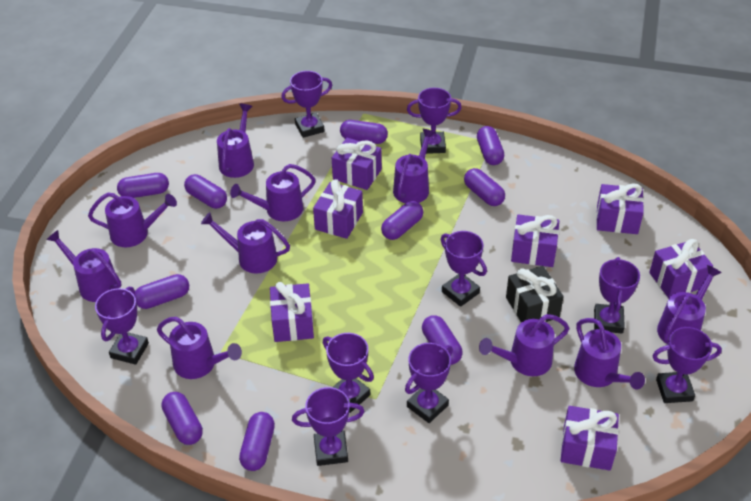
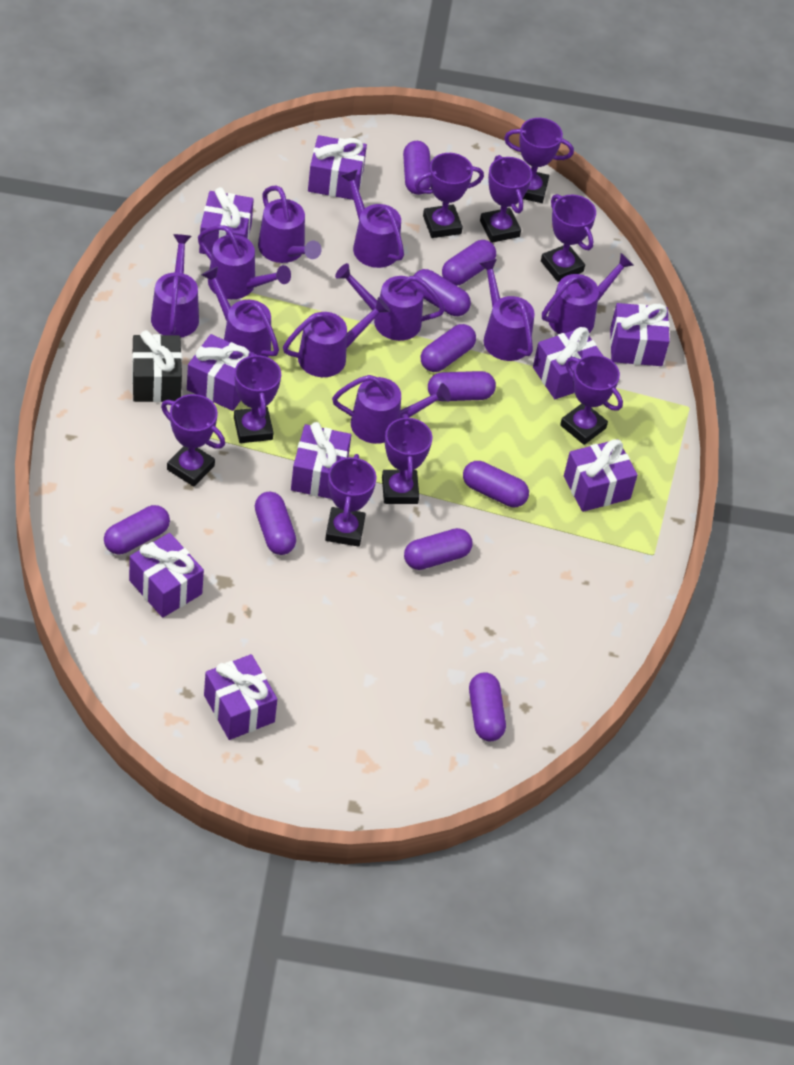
purple gift: 7 -> 9

